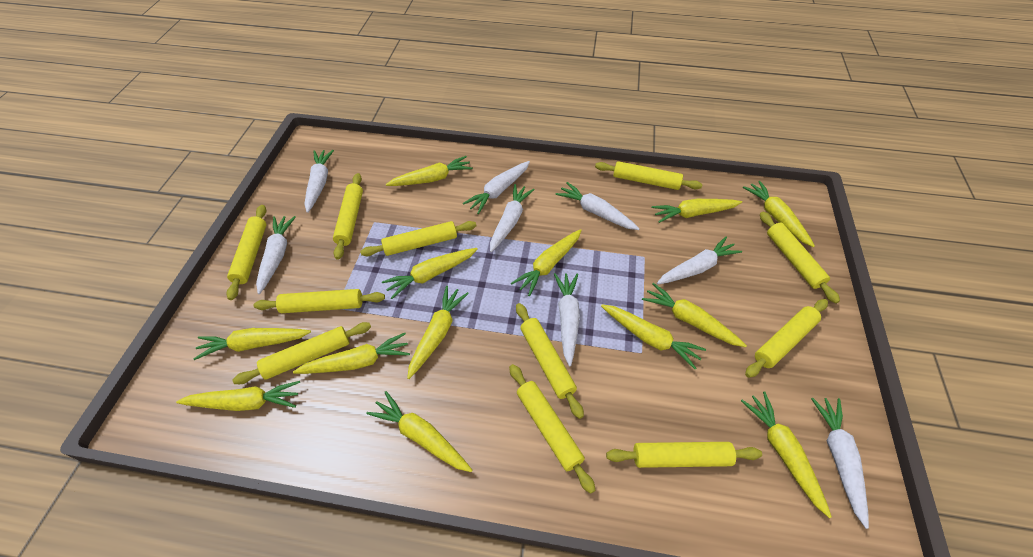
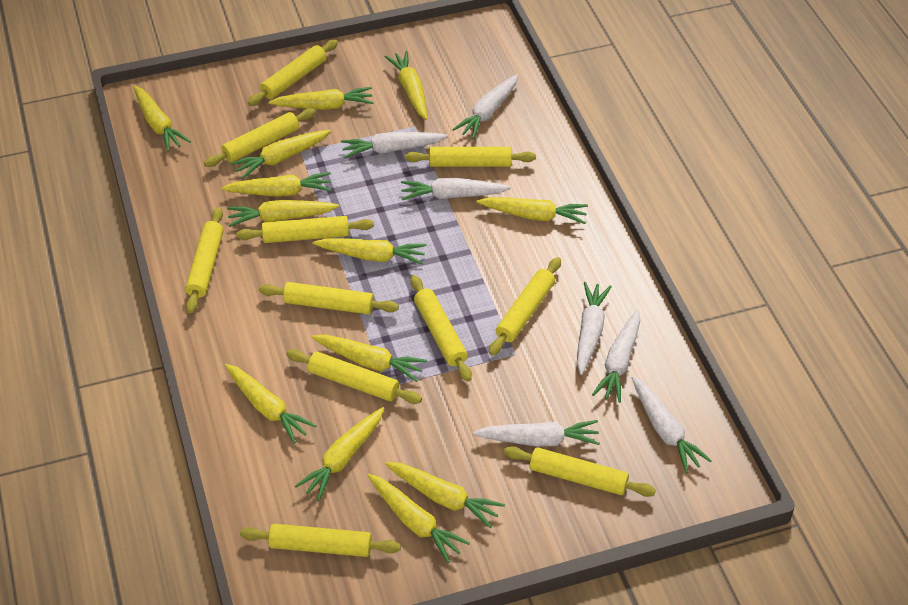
white carrot: 8 -> 7

